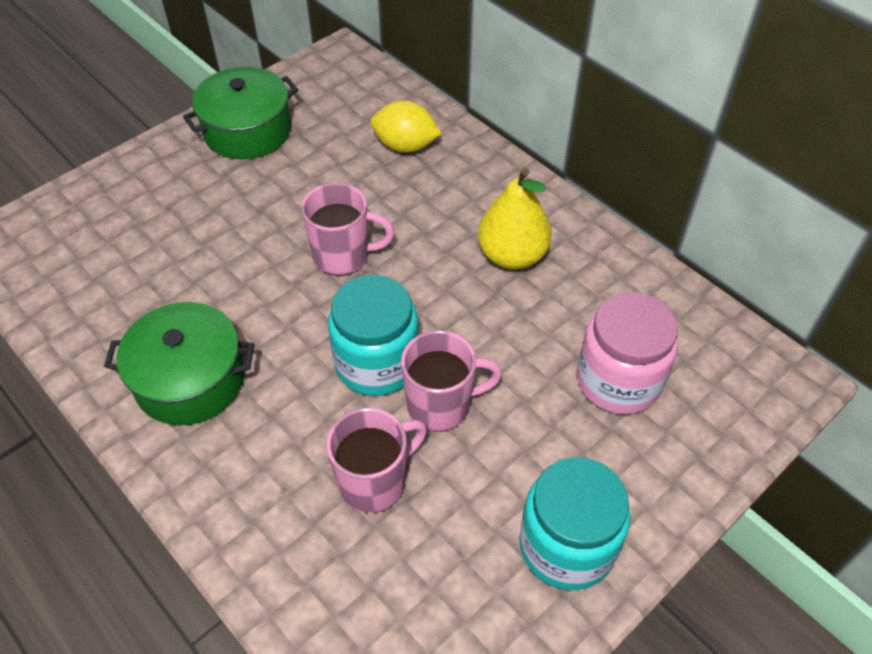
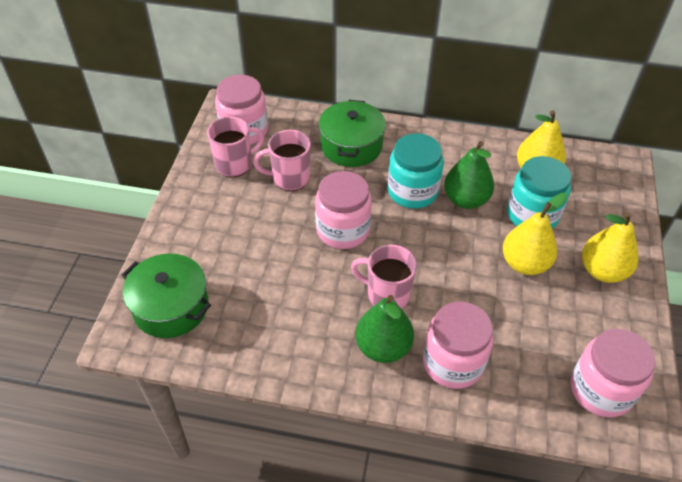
green pear: 0 -> 2
pink jar: 1 -> 4
yellow lemon: 1 -> 0
yellow pear: 1 -> 3

